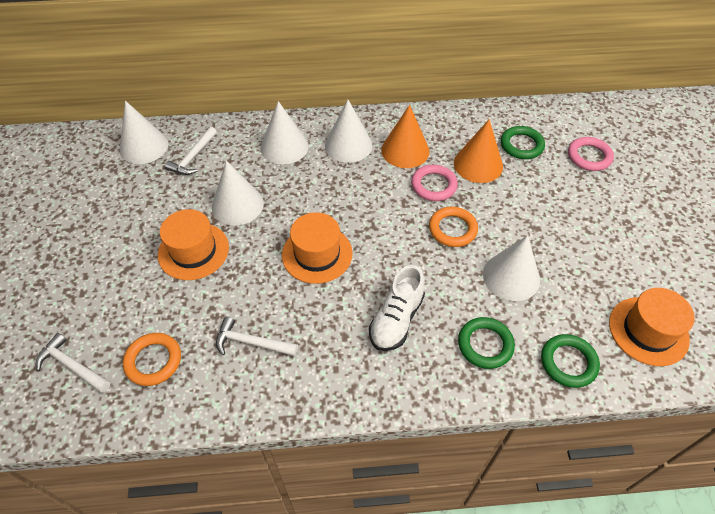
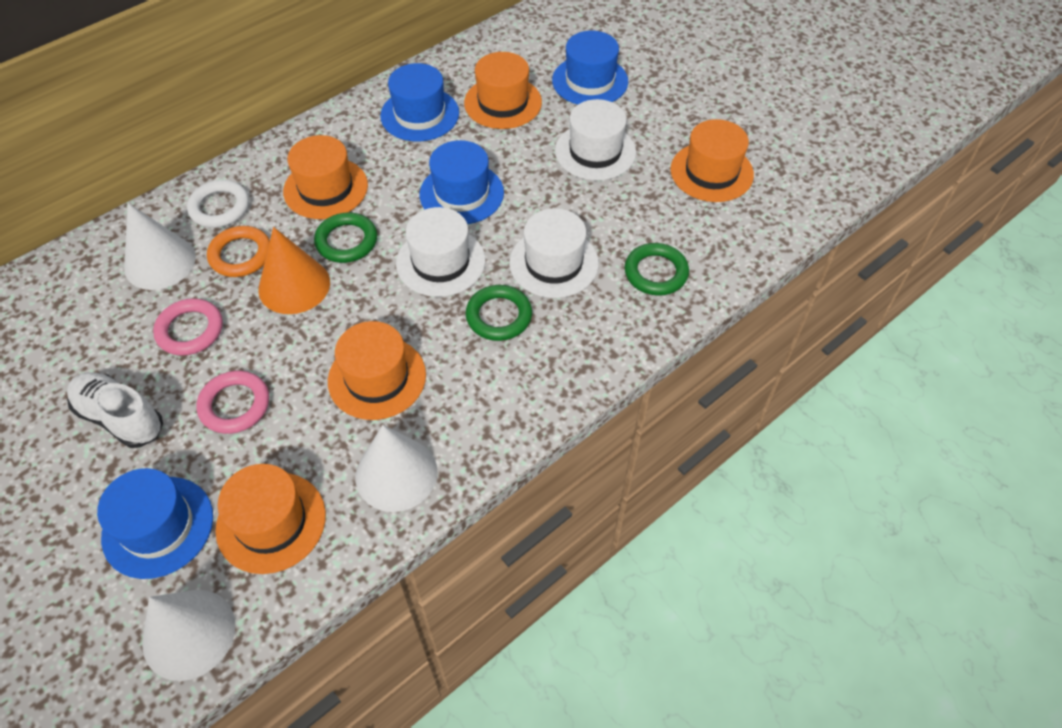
blue hat: 0 -> 4
orange cone: 2 -> 1
orange hat: 3 -> 5
orange ring: 2 -> 1
white cone: 5 -> 3
white hammer: 3 -> 0
white hat: 0 -> 3
white ring: 0 -> 1

